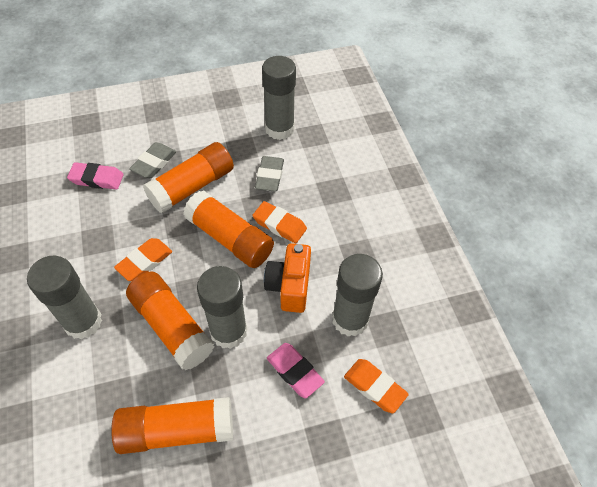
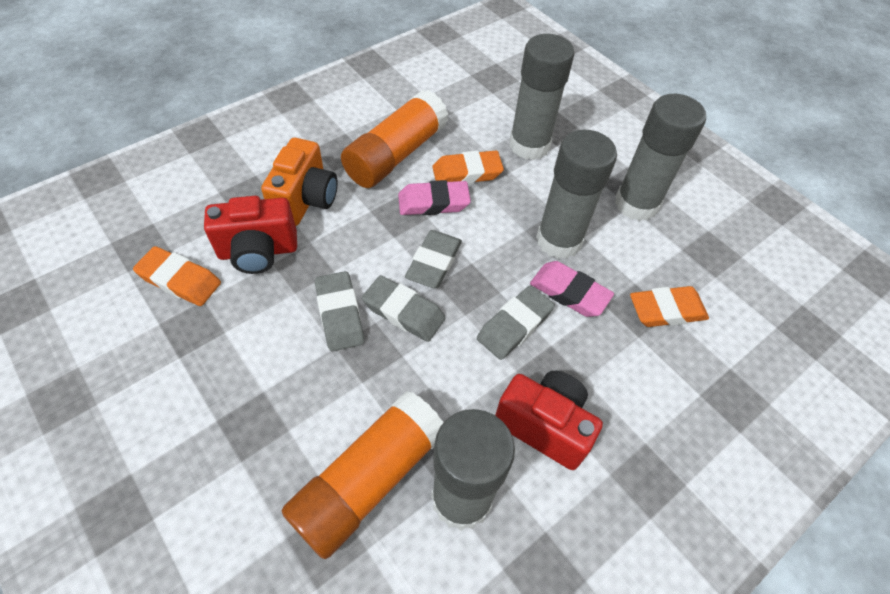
grey eraser: 2 -> 4
orange glue stick: 4 -> 2
red camera: 0 -> 2

